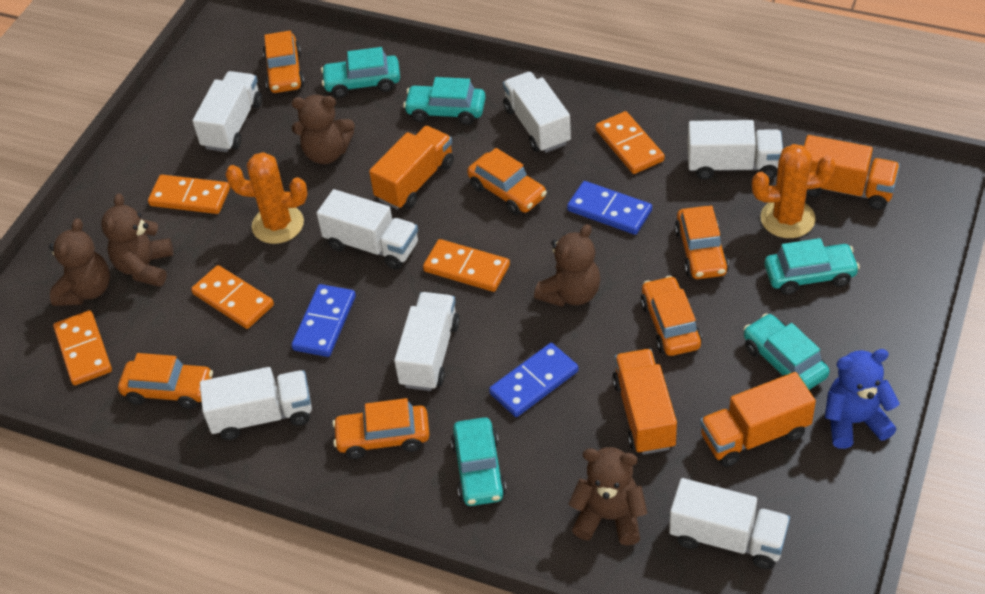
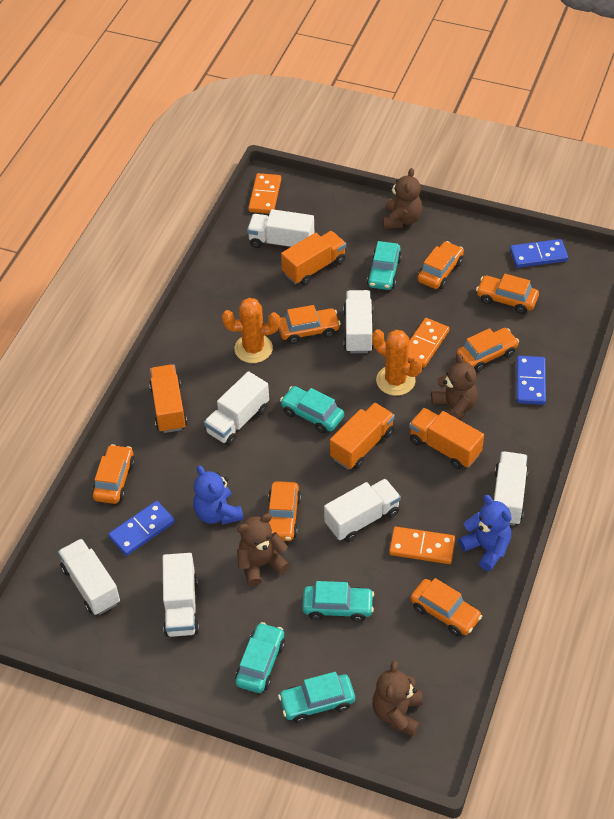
blue teddy bear: 1 -> 2
brown teddy bear: 5 -> 4
orange car: 6 -> 7
orange domino: 5 -> 3

